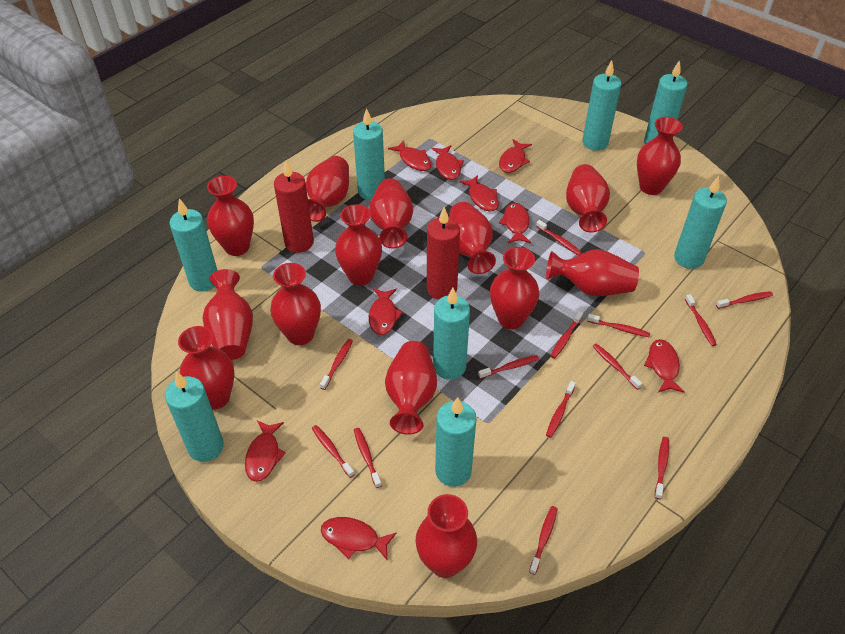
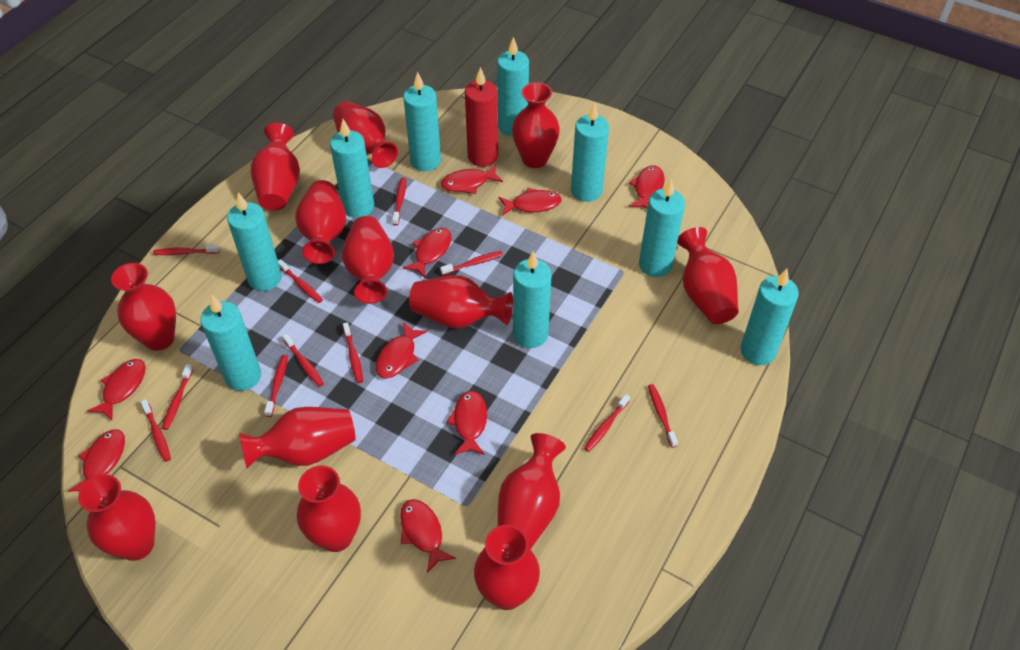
red candle: 2 -> 1
red toothbrush: 13 -> 11
red vase: 14 -> 13
turquoise candle: 8 -> 9

